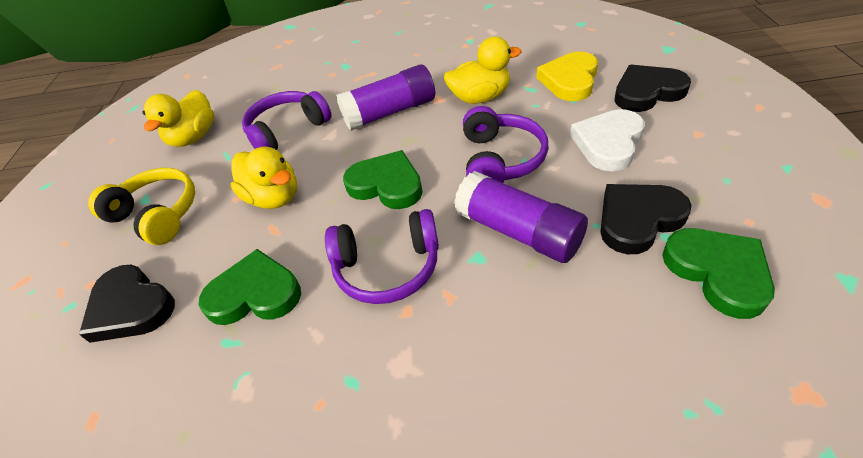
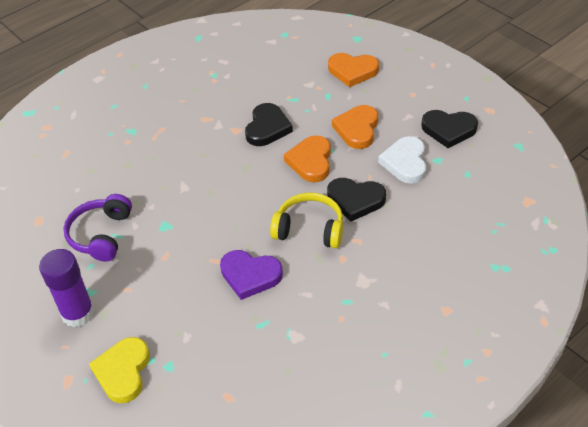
green heart: 3 -> 0
orange heart: 0 -> 3
purple glue stick: 2 -> 1
purple headphones: 3 -> 1
purple heart: 0 -> 1
yellow duck: 3 -> 0

